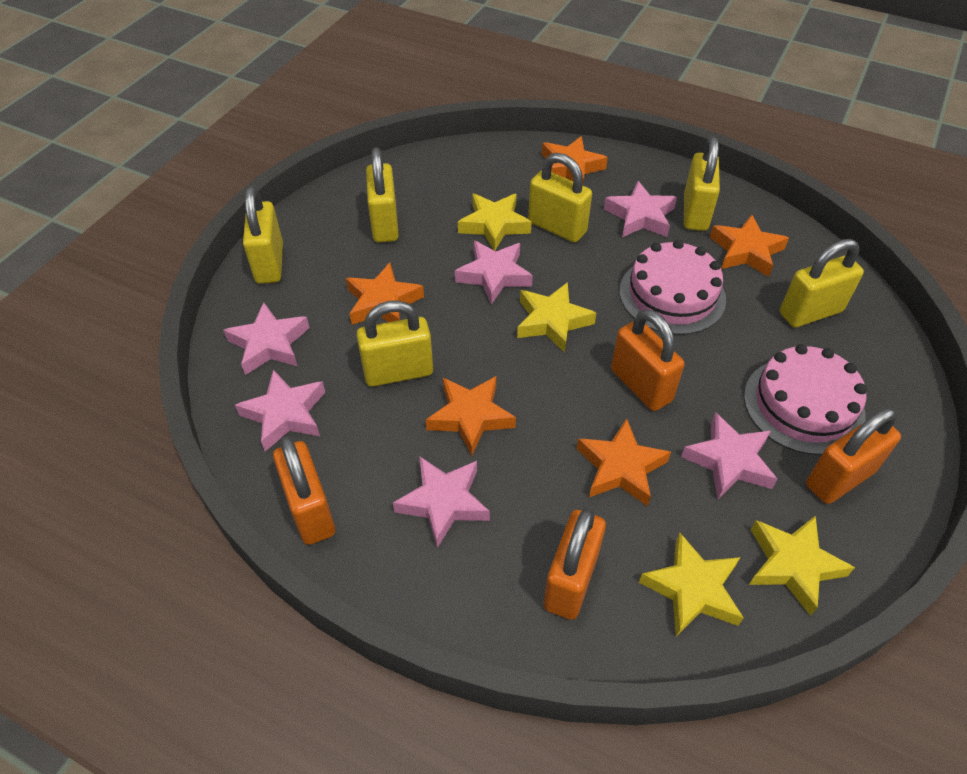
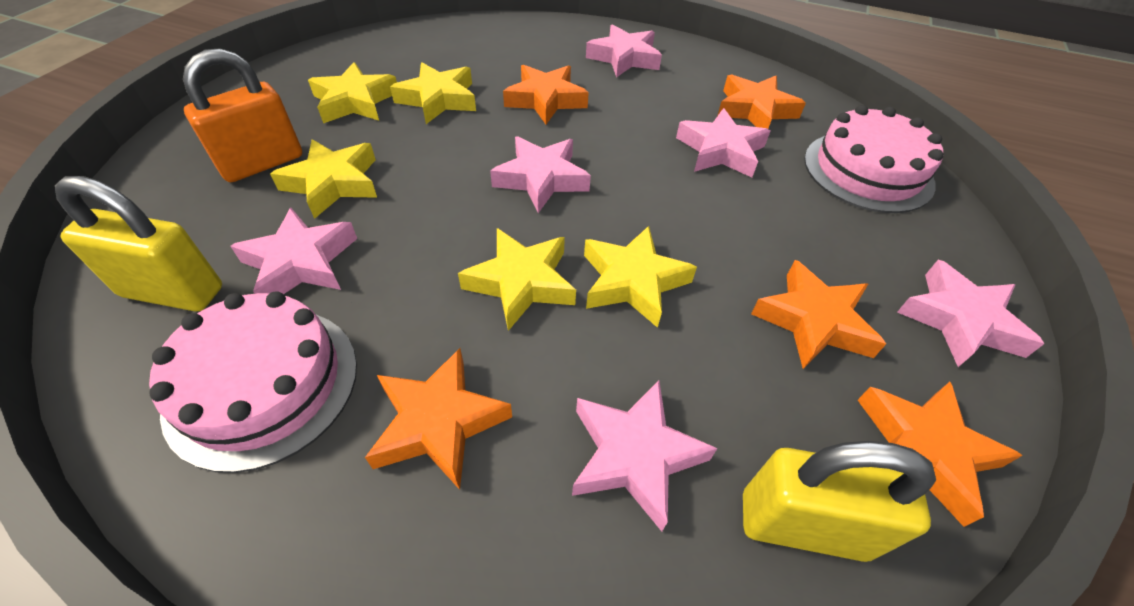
orange padlock: 4 -> 1
yellow padlock: 6 -> 2
yellow star: 4 -> 5

